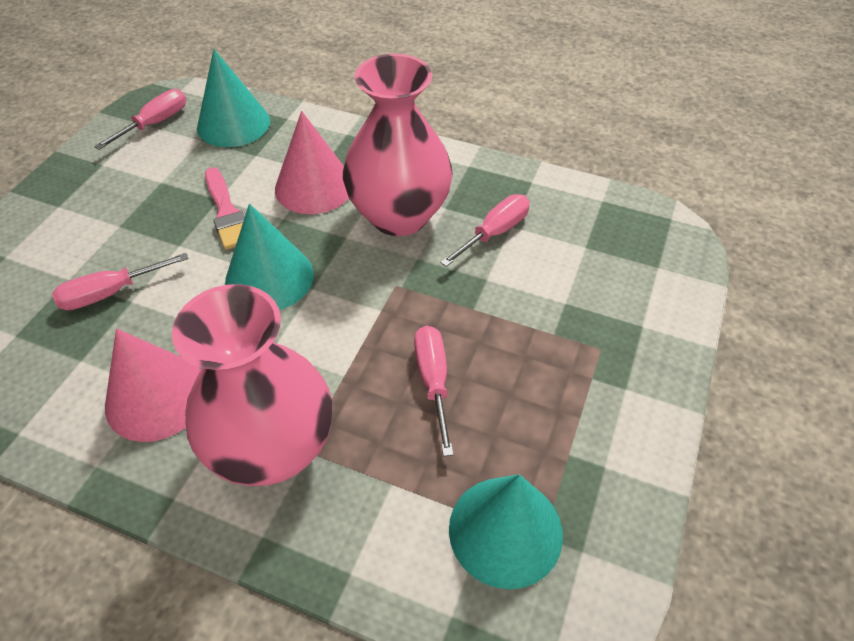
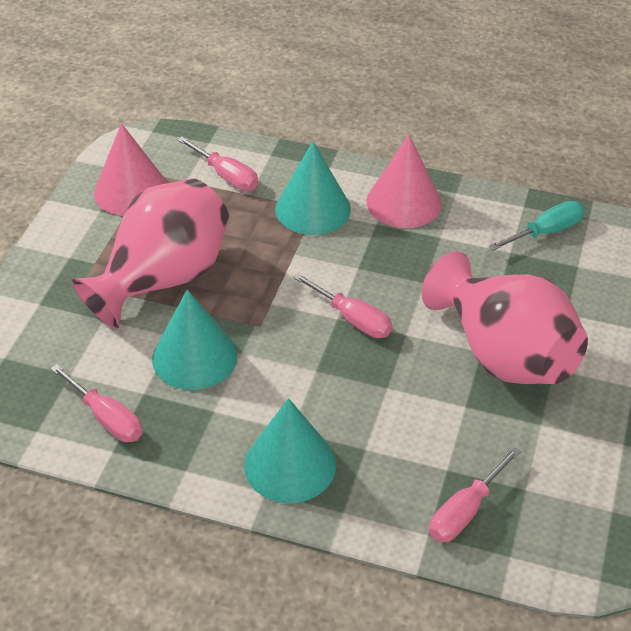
pink brush: 1 -> 0
turquoise screwdriver: 0 -> 1

